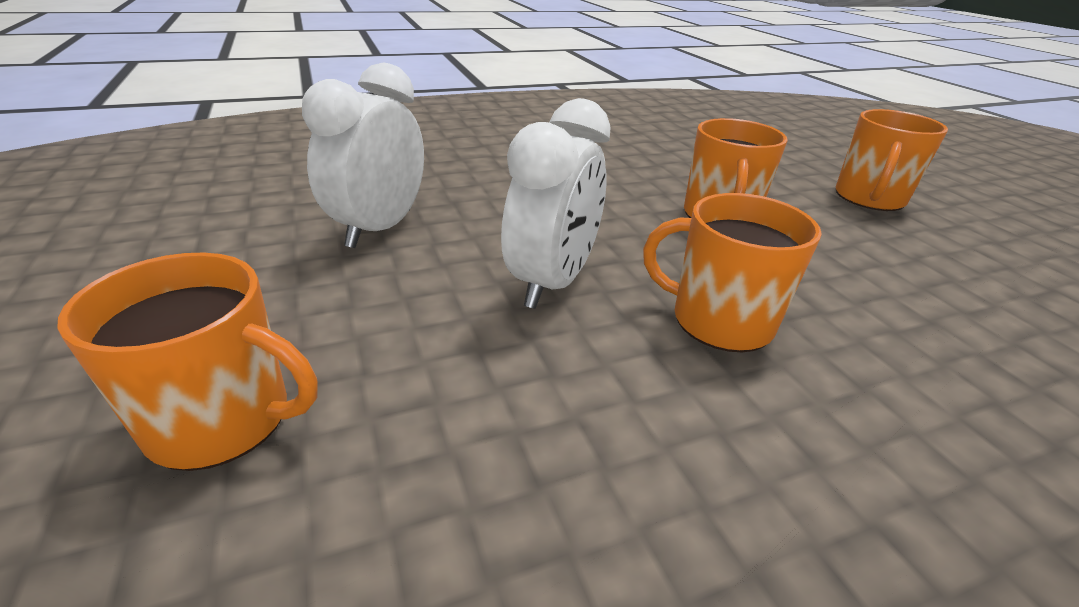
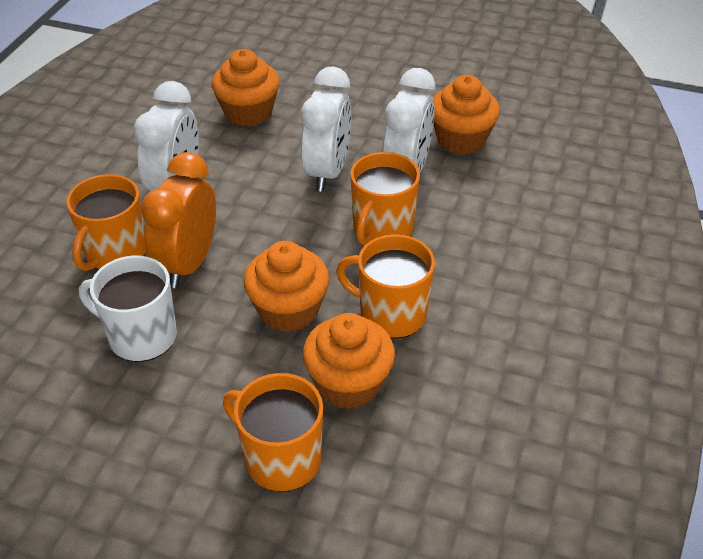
orange clock: 0 -> 1
orange cupcake: 0 -> 4
white clock: 2 -> 3
white mug: 0 -> 1

